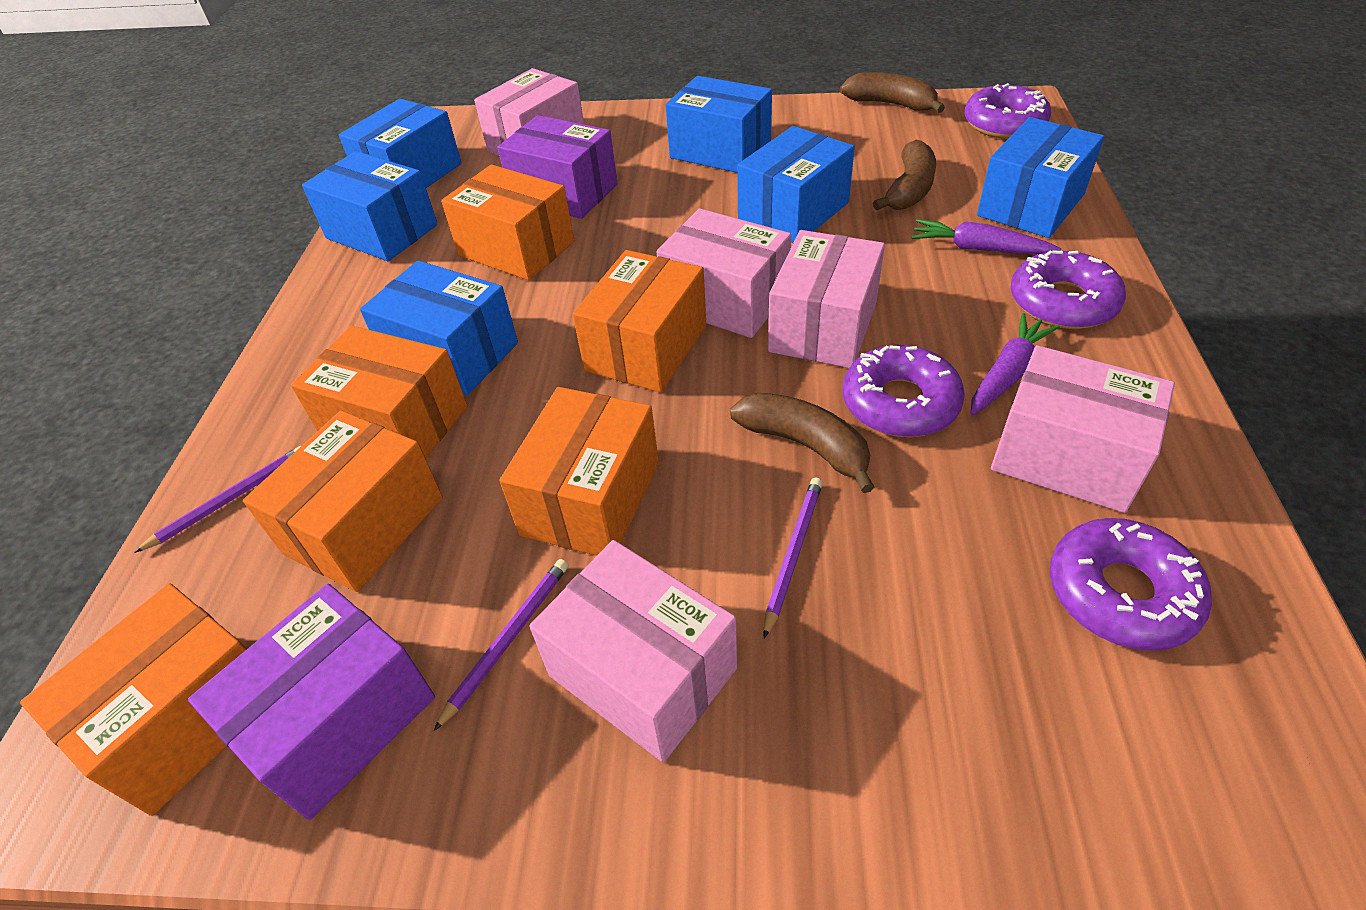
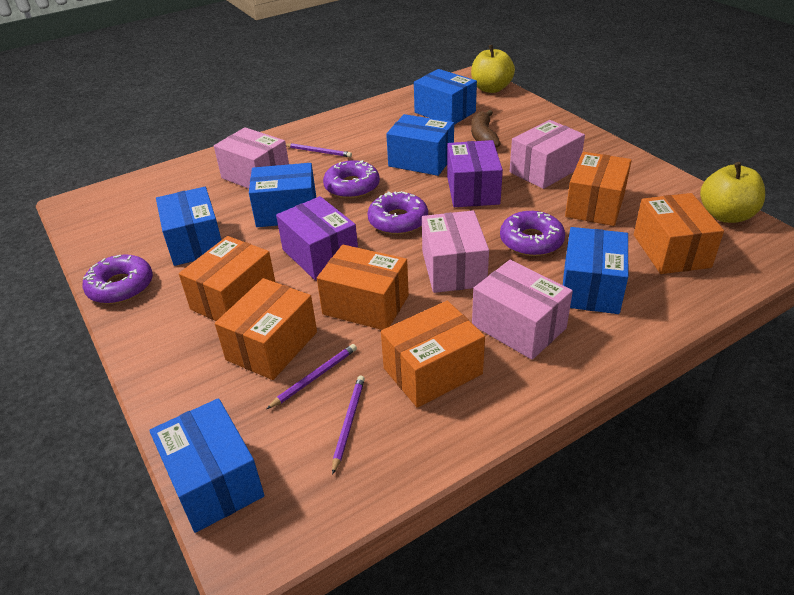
brown banana: 3 -> 1
pink box: 5 -> 4
purple carrot: 2 -> 0
yellow apple: 0 -> 2

